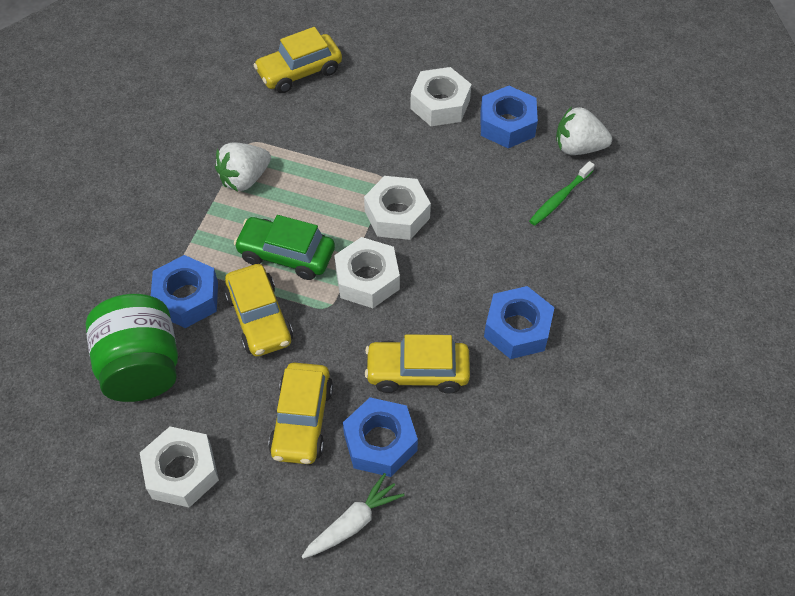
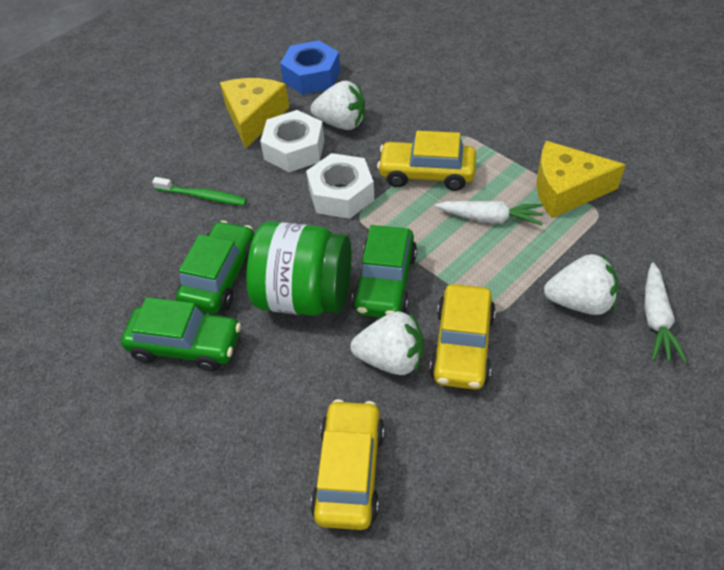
blue nut: 4 -> 1
green car: 1 -> 3
white carrot: 1 -> 2
white nut: 4 -> 2
white strawberry: 2 -> 3
yellow car: 4 -> 3
yellow cheese: 0 -> 2

